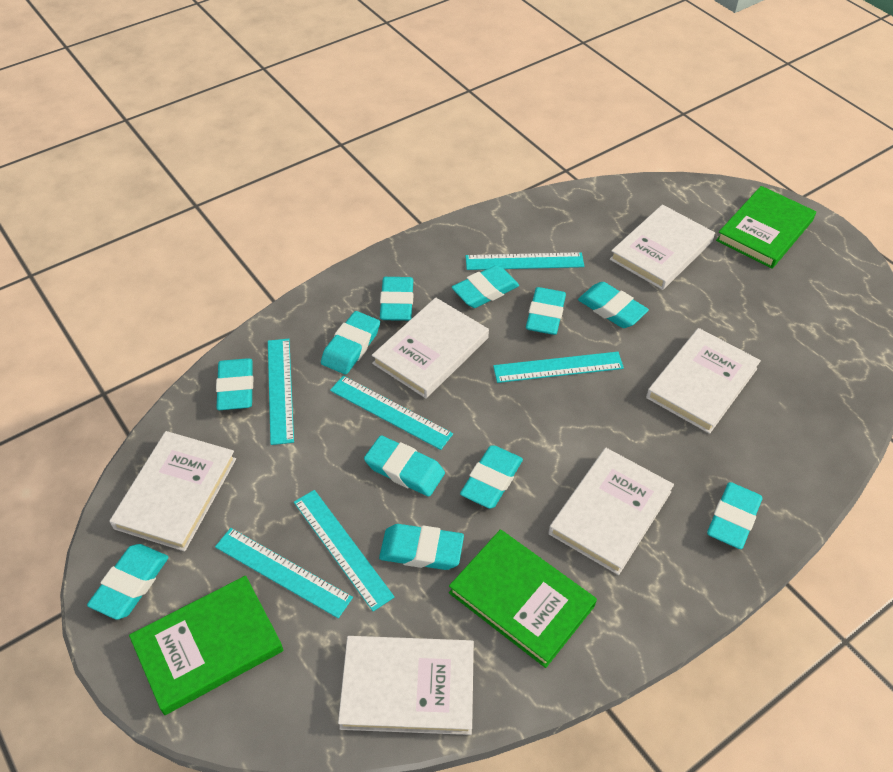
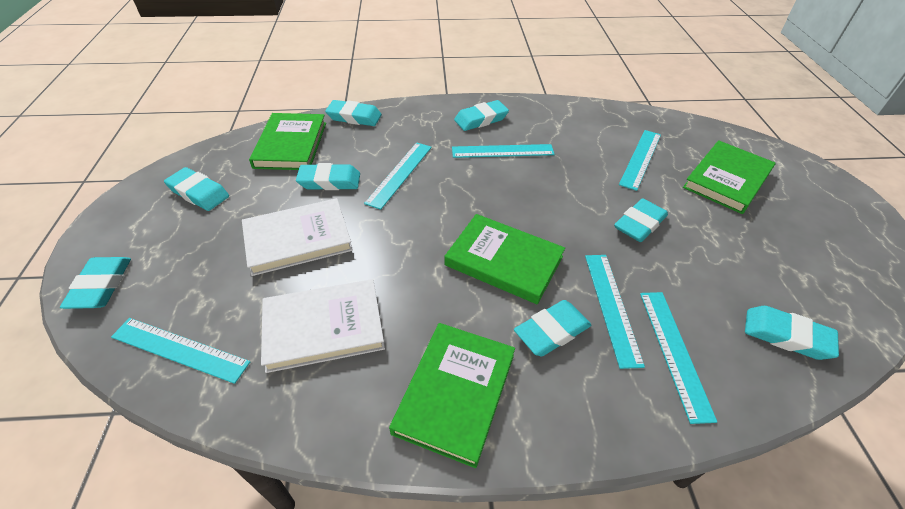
green book: 3 -> 4
turquoise eraser: 11 -> 8
white book: 6 -> 2

